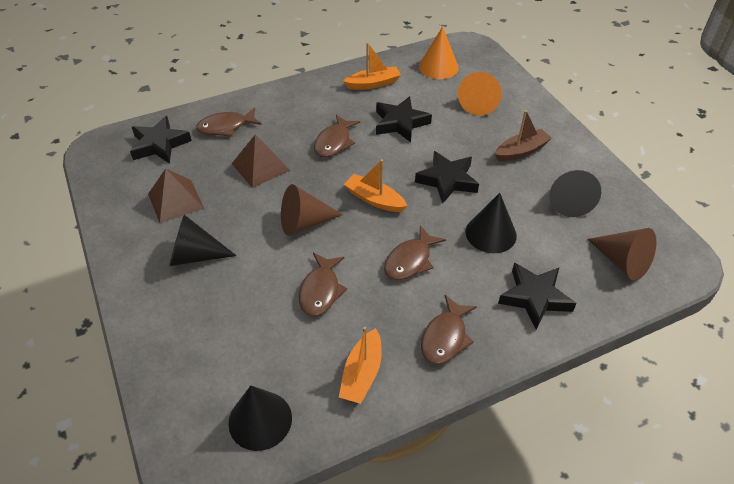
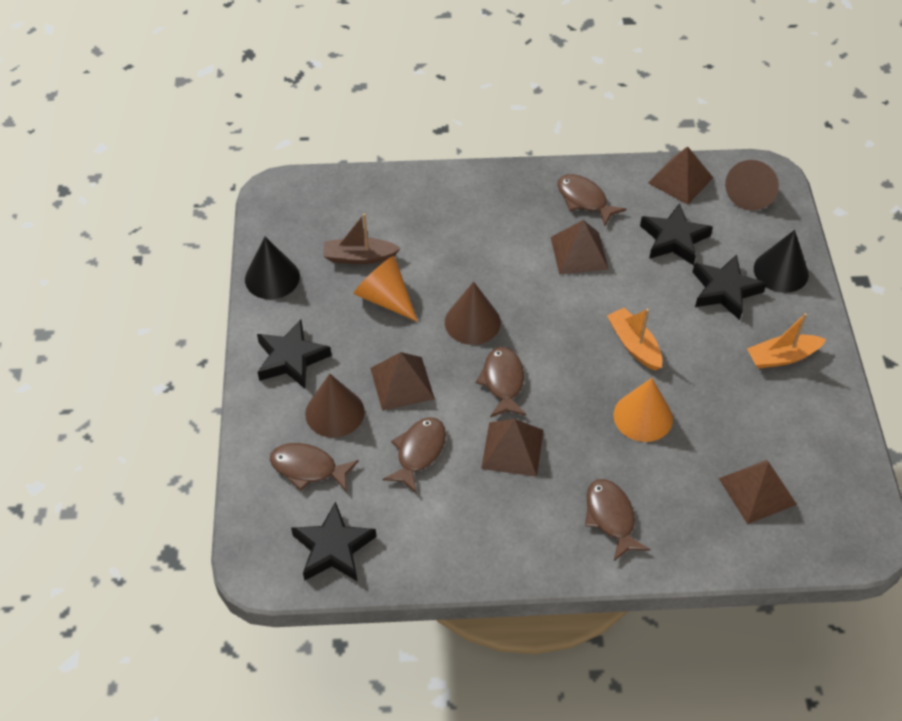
black cone: 4 -> 2
brown cone: 2 -> 3
brown pyramid: 2 -> 5
orange boat: 3 -> 2

